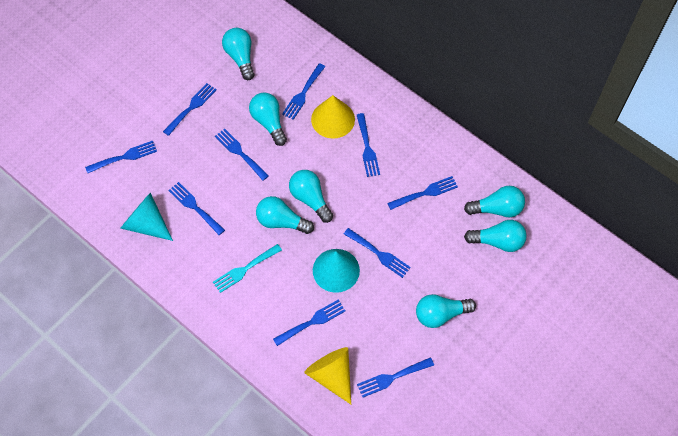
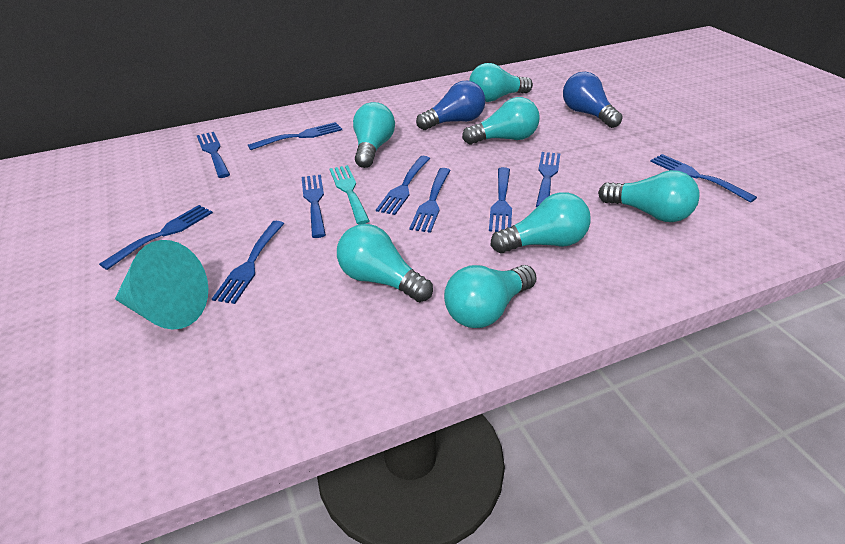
blue light bulb: 0 -> 2
turquoise cone: 2 -> 1
yellow cone: 2 -> 0

